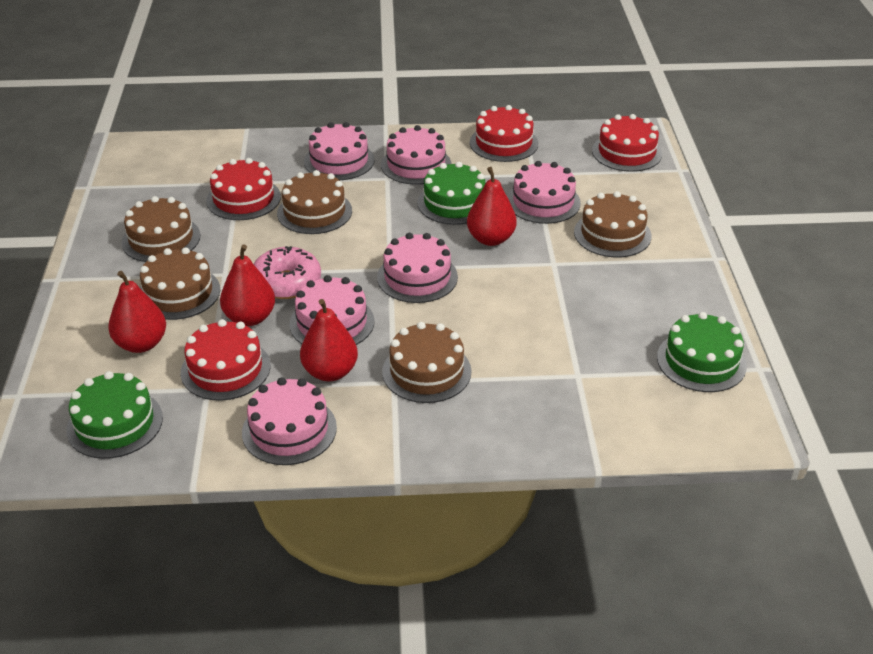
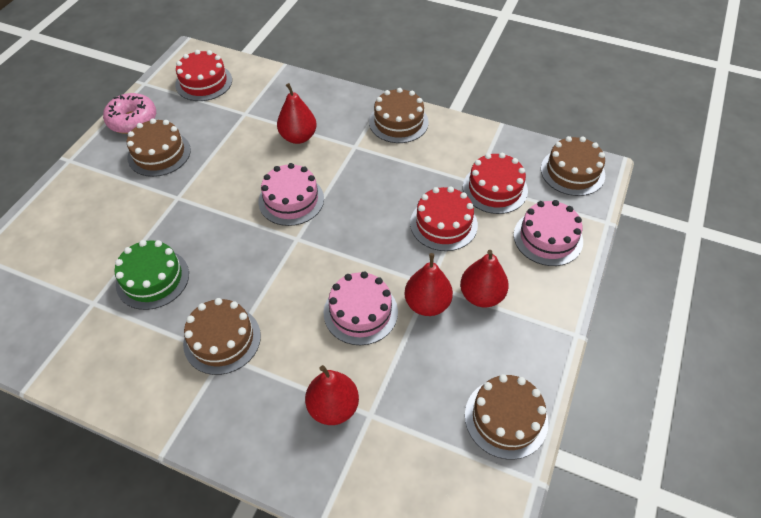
green cake: 3 -> 1
pink cake: 6 -> 3
red cake: 4 -> 3

